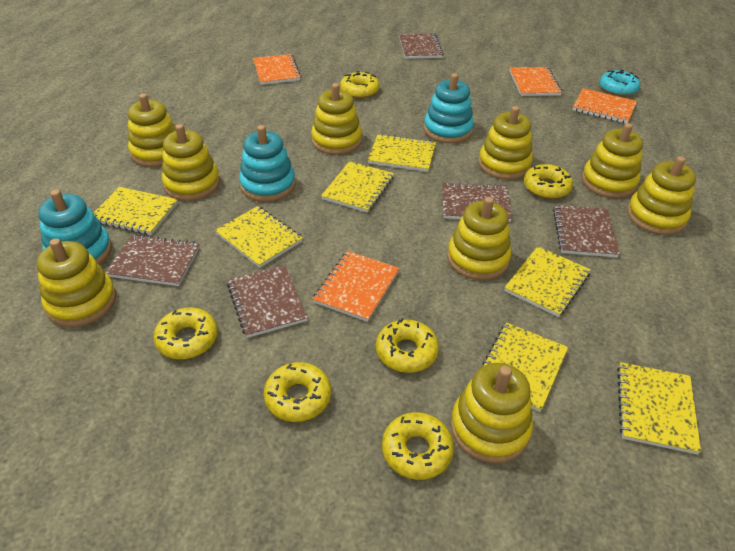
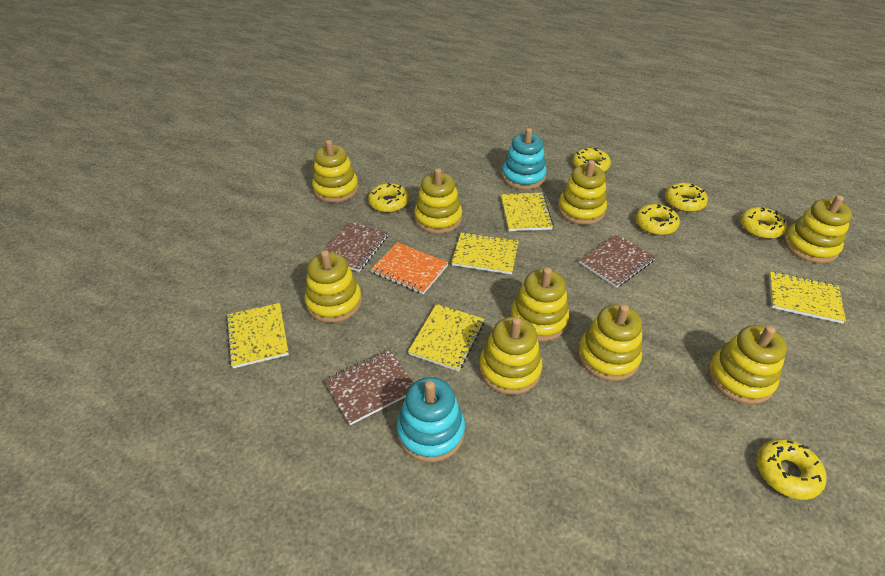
brown notebook: 5 -> 3
orange notebook: 4 -> 1
turquoise donut: 1 -> 0
turquoise stacking toy: 3 -> 2
yellow notebook: 7 -> 5

